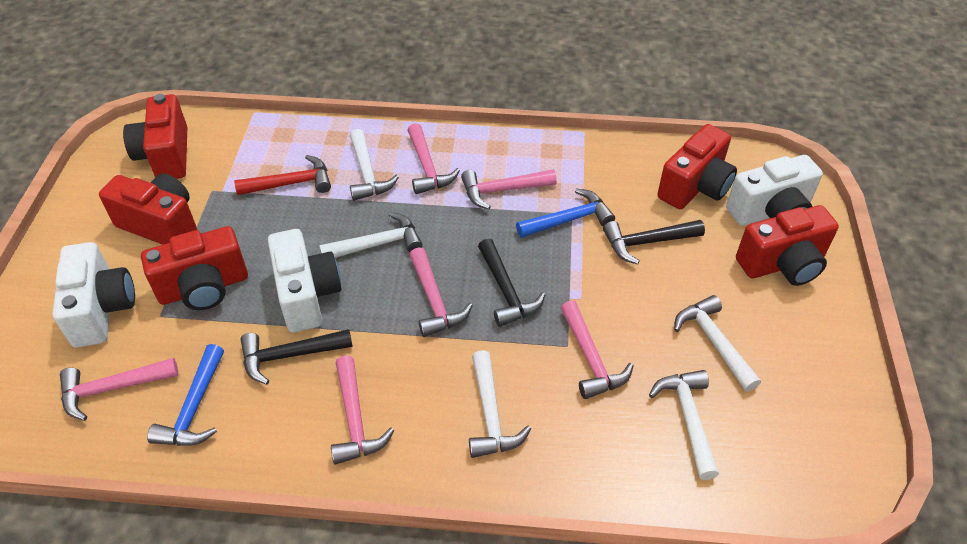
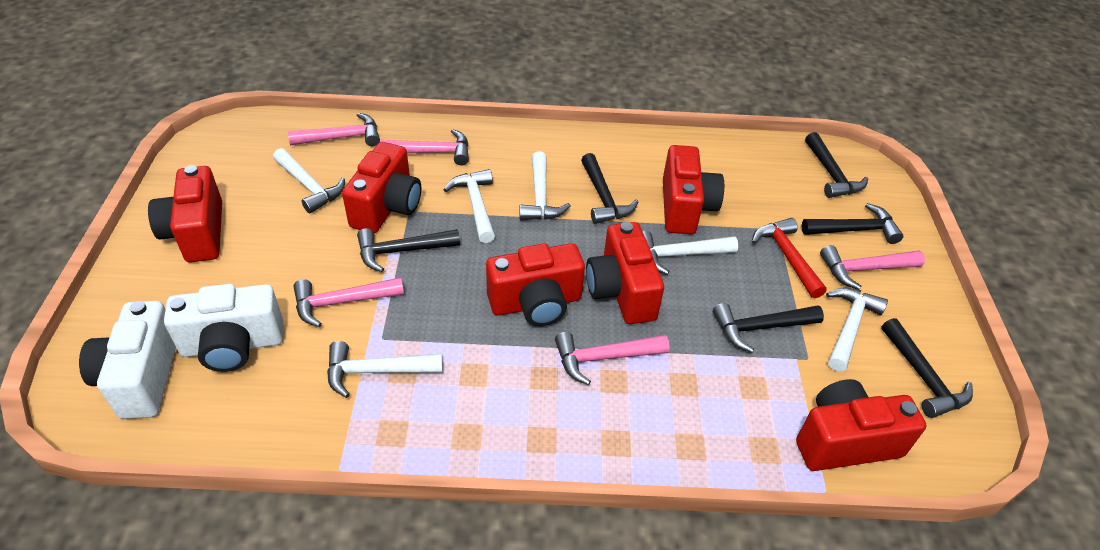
black hammer: 3 -> 6
blue hammer: 2 -> 0
pink hammer: 6 -> 5
red camera: 5 -> 6
white camera: 3 -> 2
white hammer: 5 -> 6

